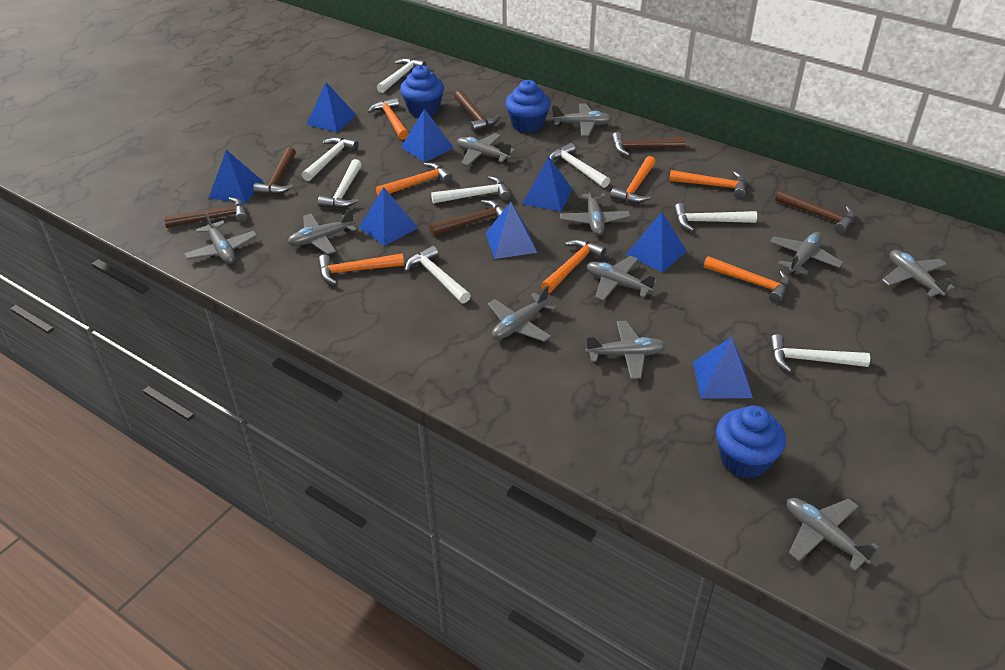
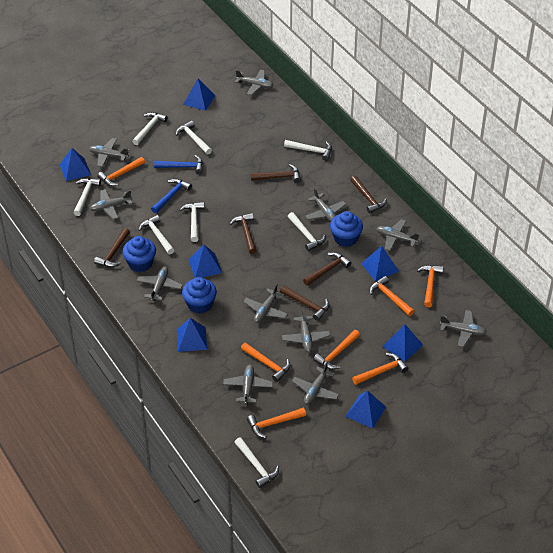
blue hammer: 0 -> 2
blue pyramid: 8 -> 7

